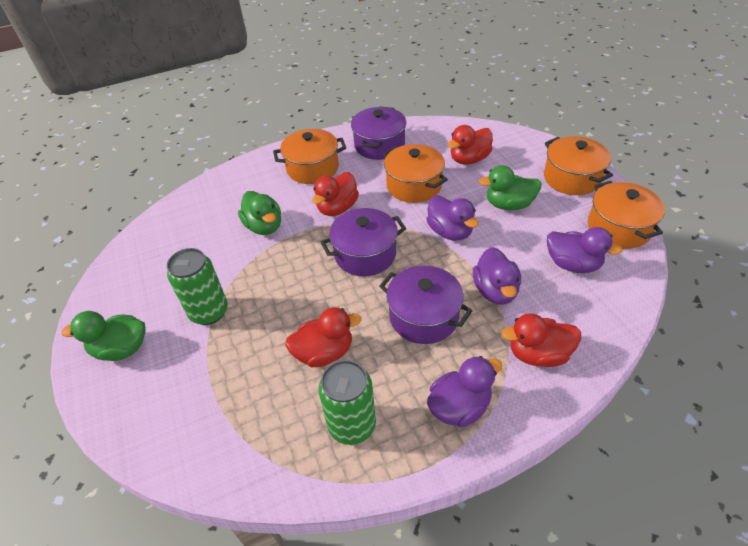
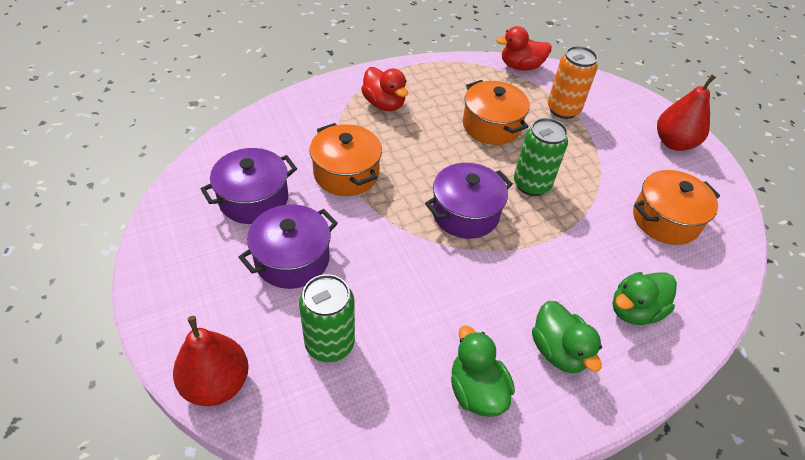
orange can: 0 -> 1
orange pot: 4 -> 3
purple duck: 4 -> 0
red duck: 4 -> 2
red pear: 0 -> 2

